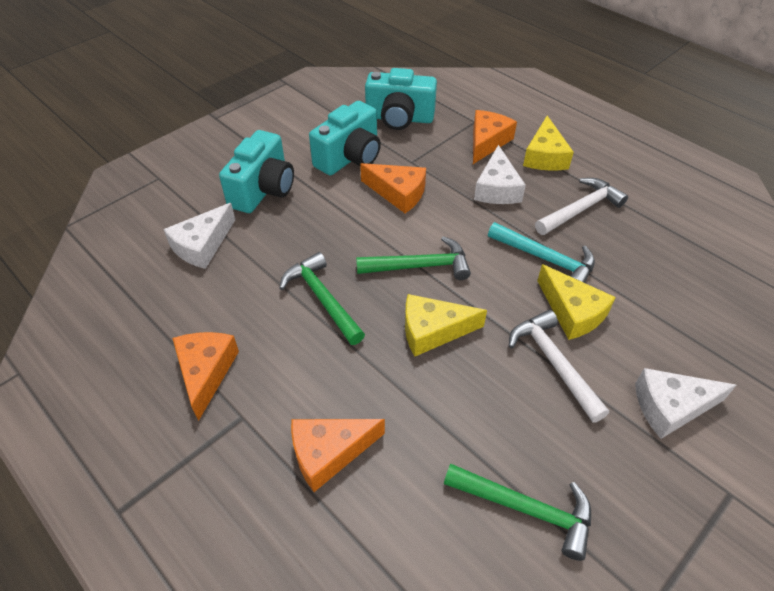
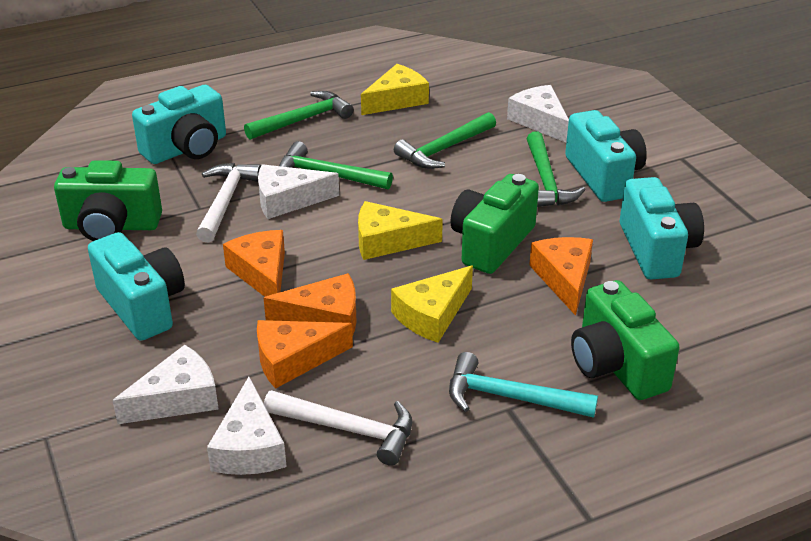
green camera: 0 -> 3
green hammer: 3 -> 4
turquoise camera: 3 -> 4
white cheese: 3 -> 4

